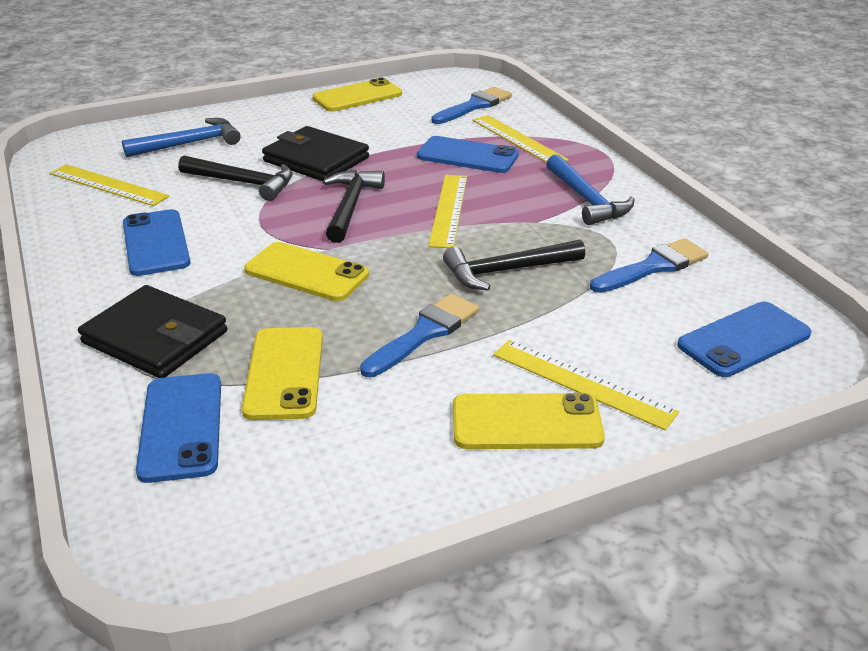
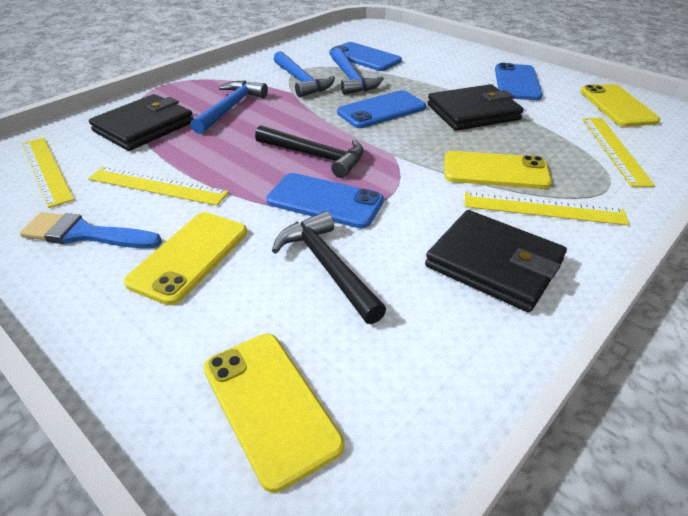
black hammer: 3 -> 2
black wallet: 2 -> 3
blue brush: 3 -> 1
blue hammer: 2 -> 3

